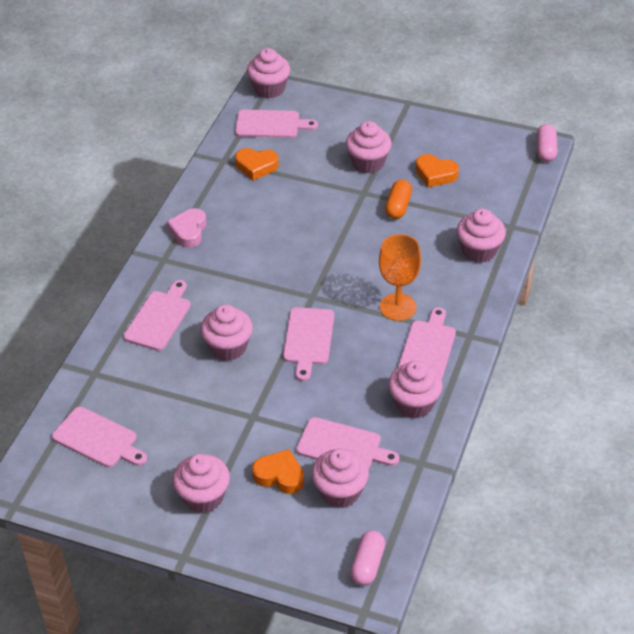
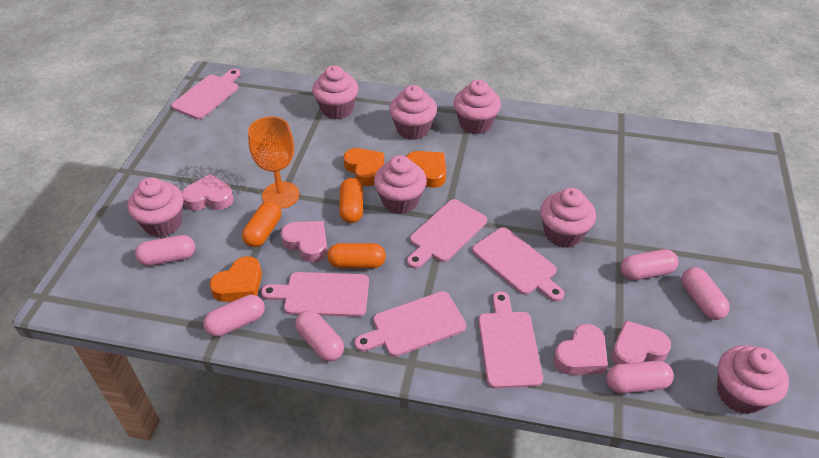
orange capsule: 1 -> 3
pink capsule: 2 -> 6
pink heart: 1 -> 4

